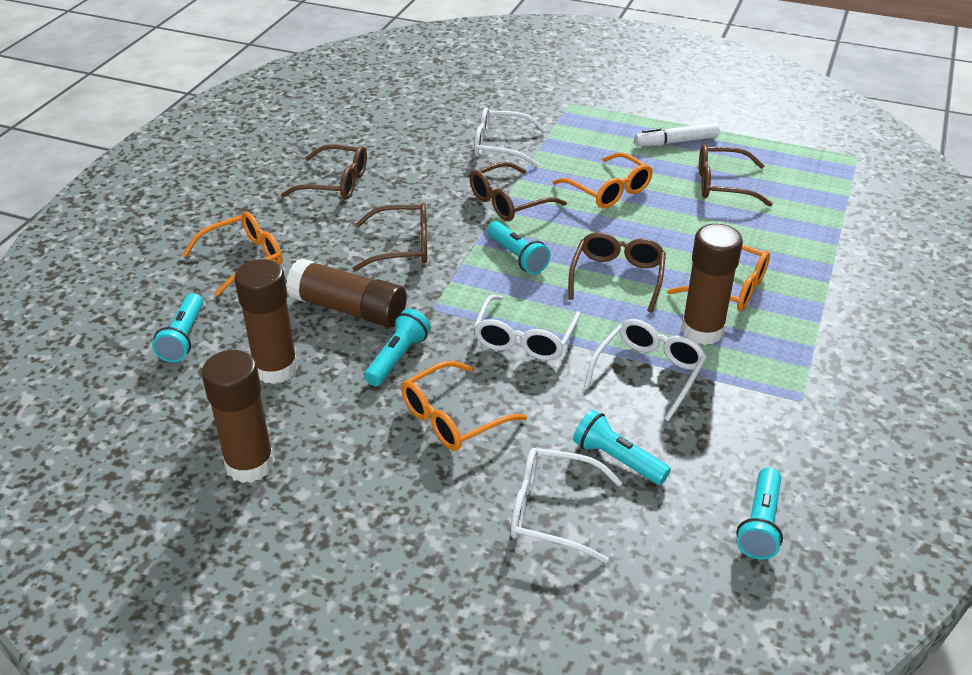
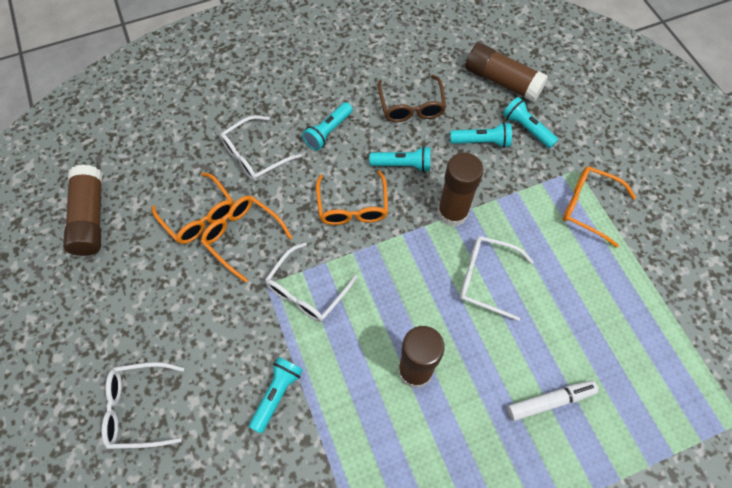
brown glasses: 5 -> 1

